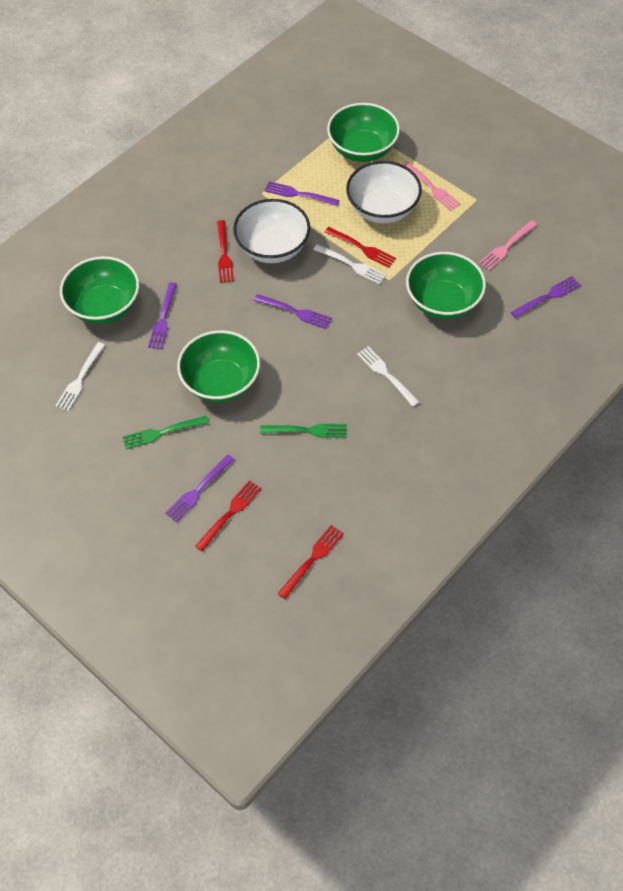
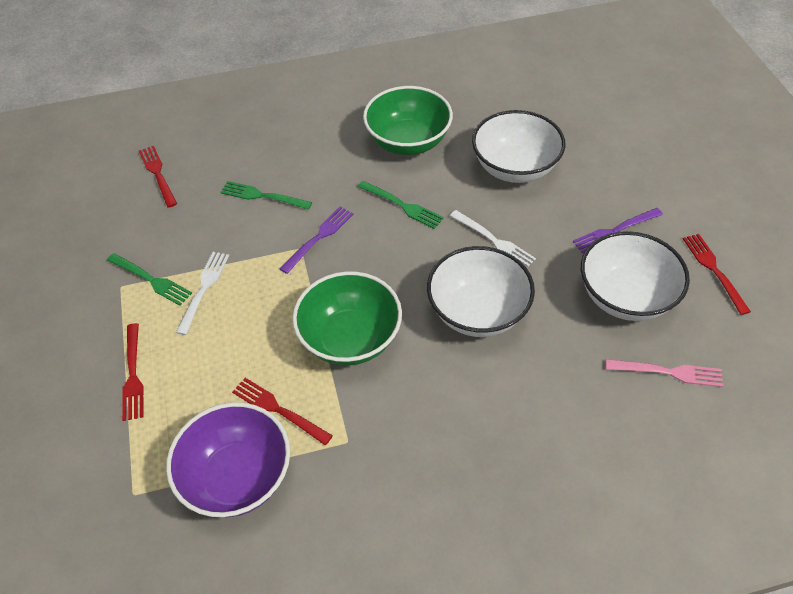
green bowl: 4 -> 2
green fork: 2 -> 3
pink fork: 2 -> 1
purple bowl: 0 -> 1
purple fork: 5 -> 2
white bowl: 2 -> 3
white fork: 3 -> 2

